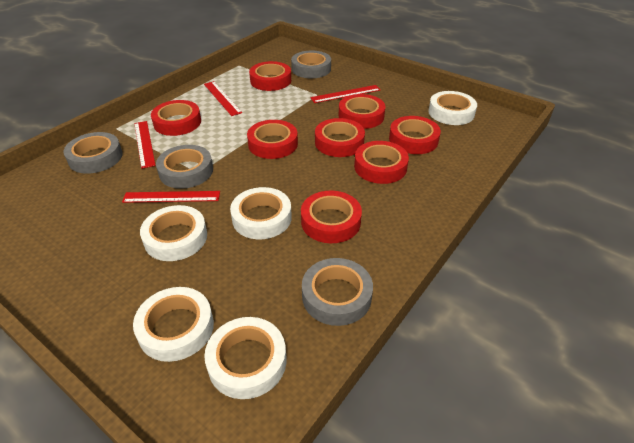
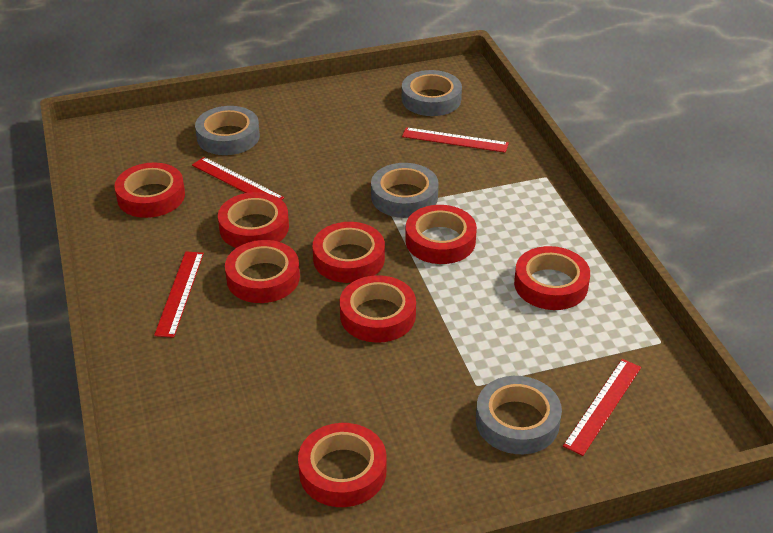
white tape: 5 -> 0

